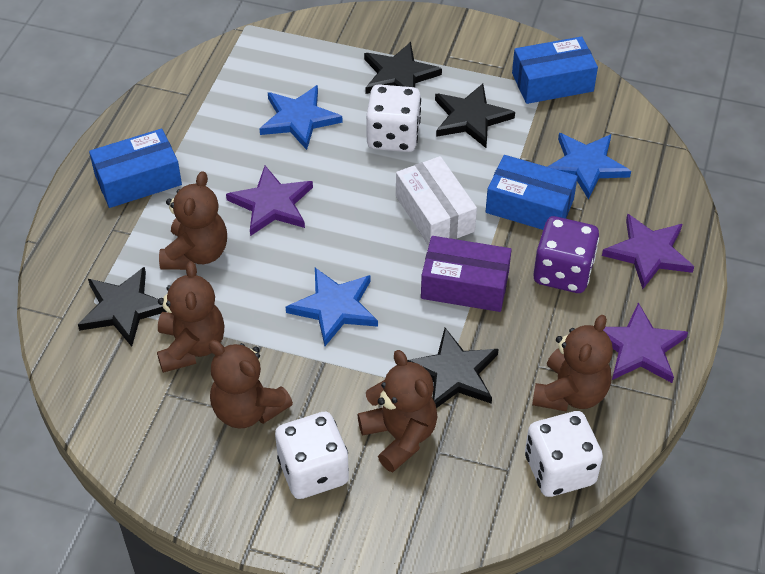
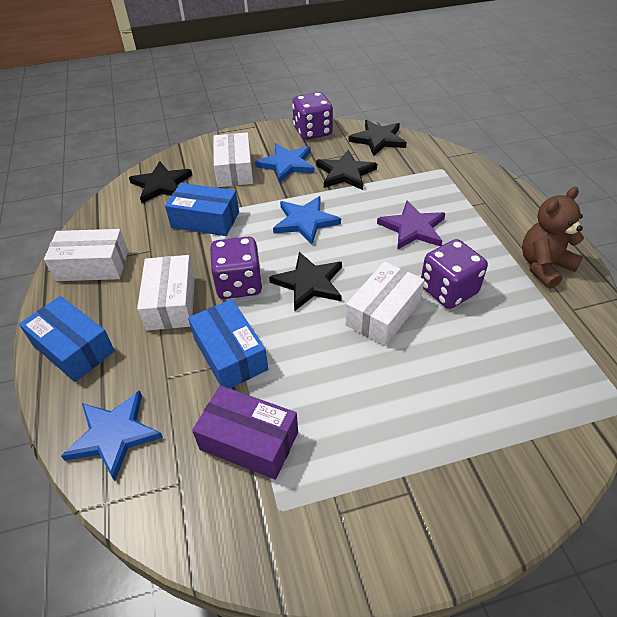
brown teddy bear: 5 -> 1
purple dice: 1 -> 3
purple star: 3 -> 1
white box: 1 -> 4
white dice: 3 -> 0

